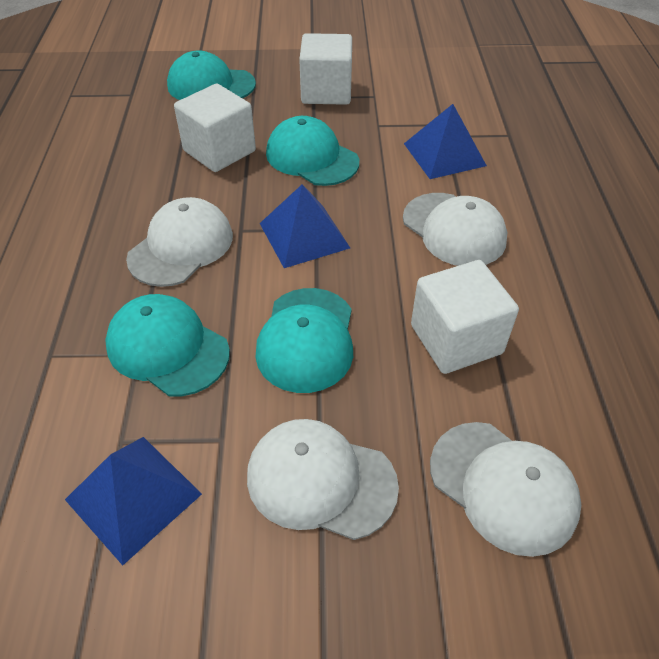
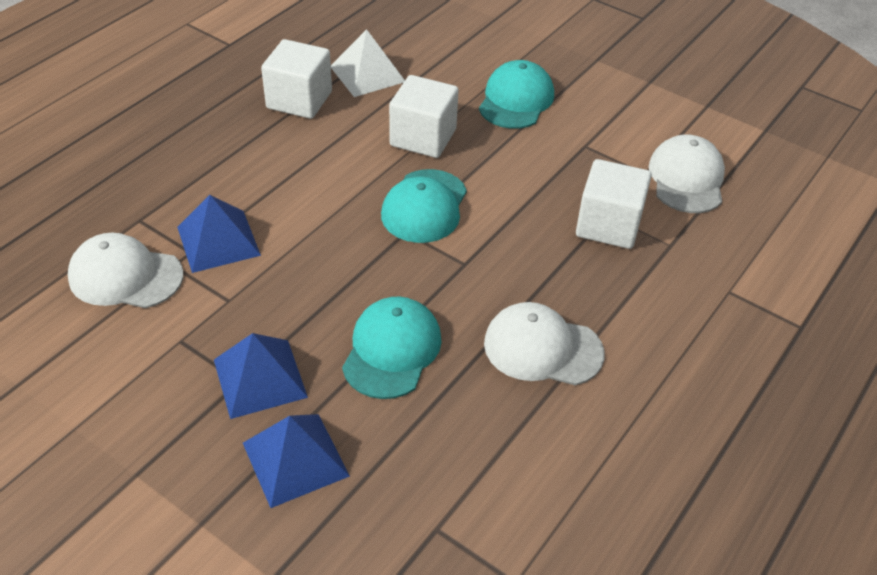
turquoise cap: 4 -> 3
white cap: 4 -> 3
white pyramid: 0 -> 1

